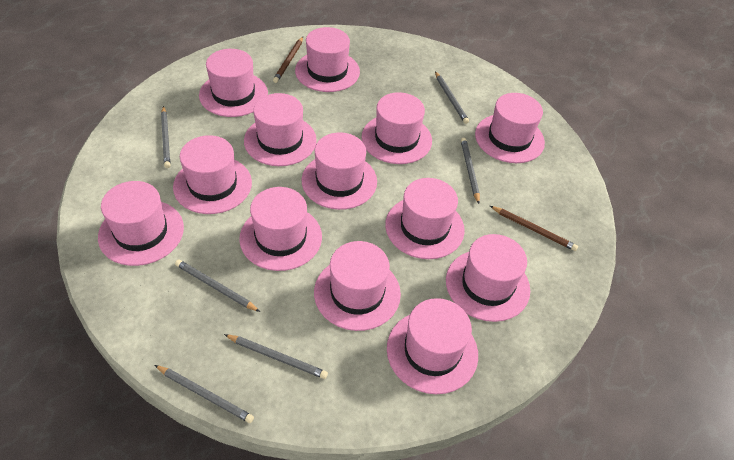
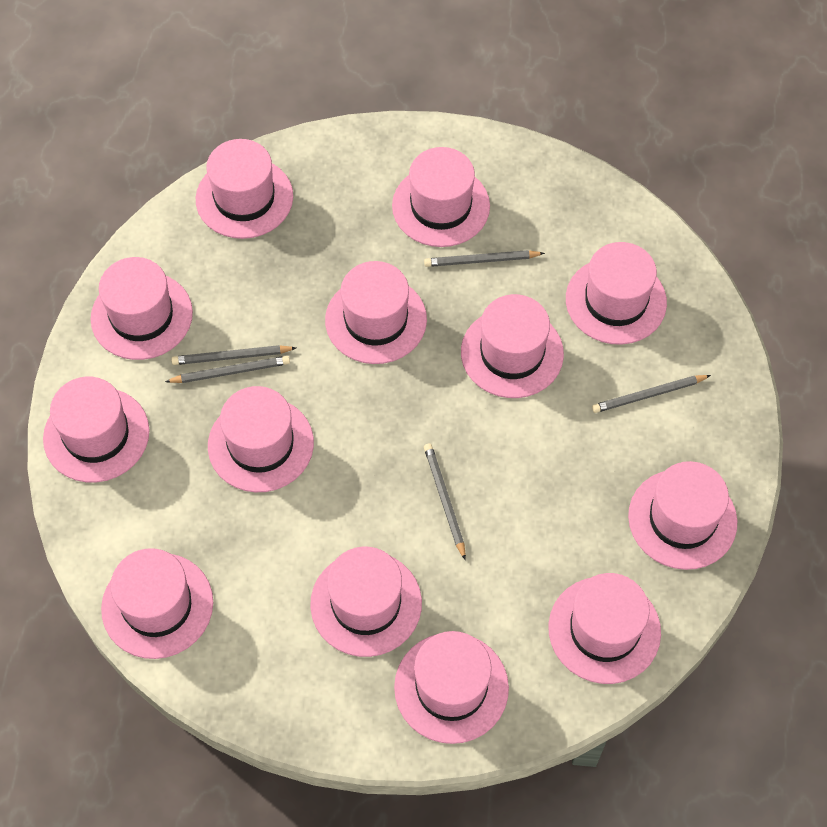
brown pencil: 2 -> 0
grey pencil: 6 -> 5

